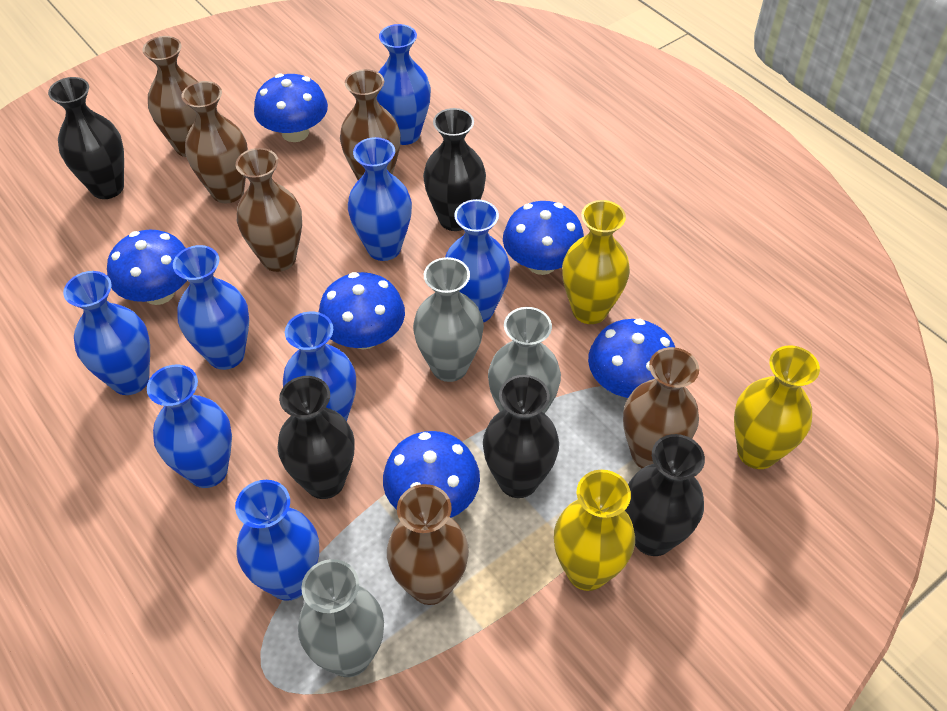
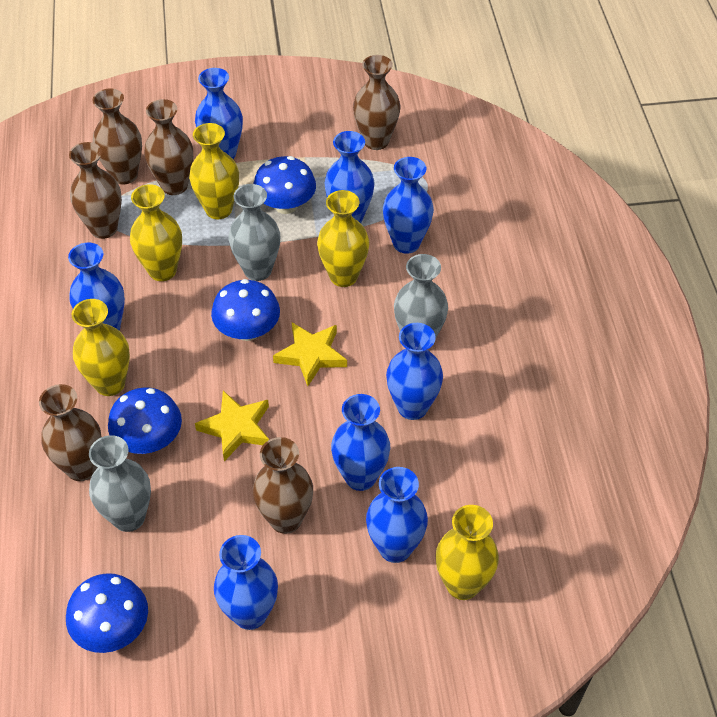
black vase: 5 -> 0
blue mushroom: 6 -> 4
yellow star: 0 -> 2
yellow vase: 3 -> 5

